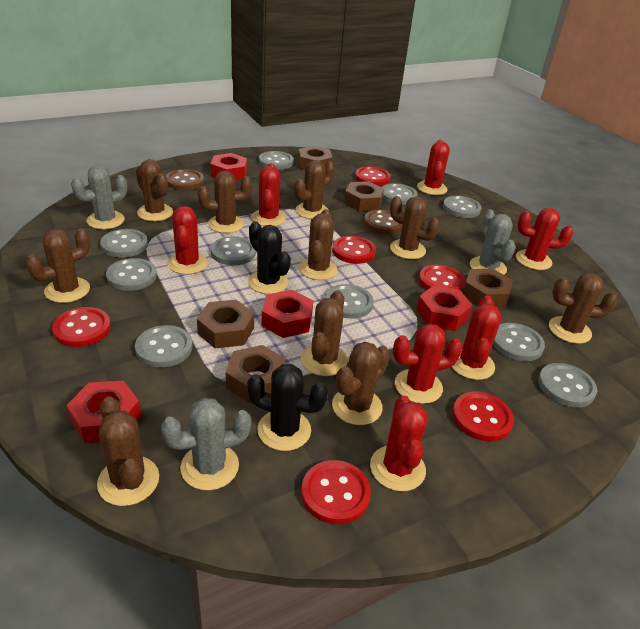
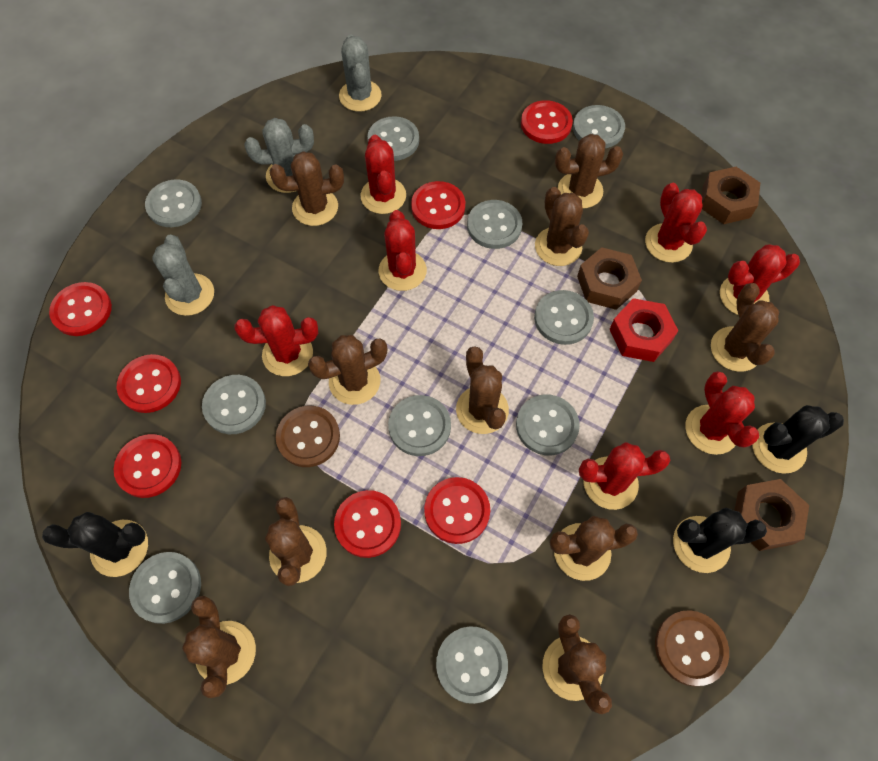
black cactus: 2 -> 3
brown nut: 5 -> 3
red button: 6 -> 7
red nut: 4 -> 1

